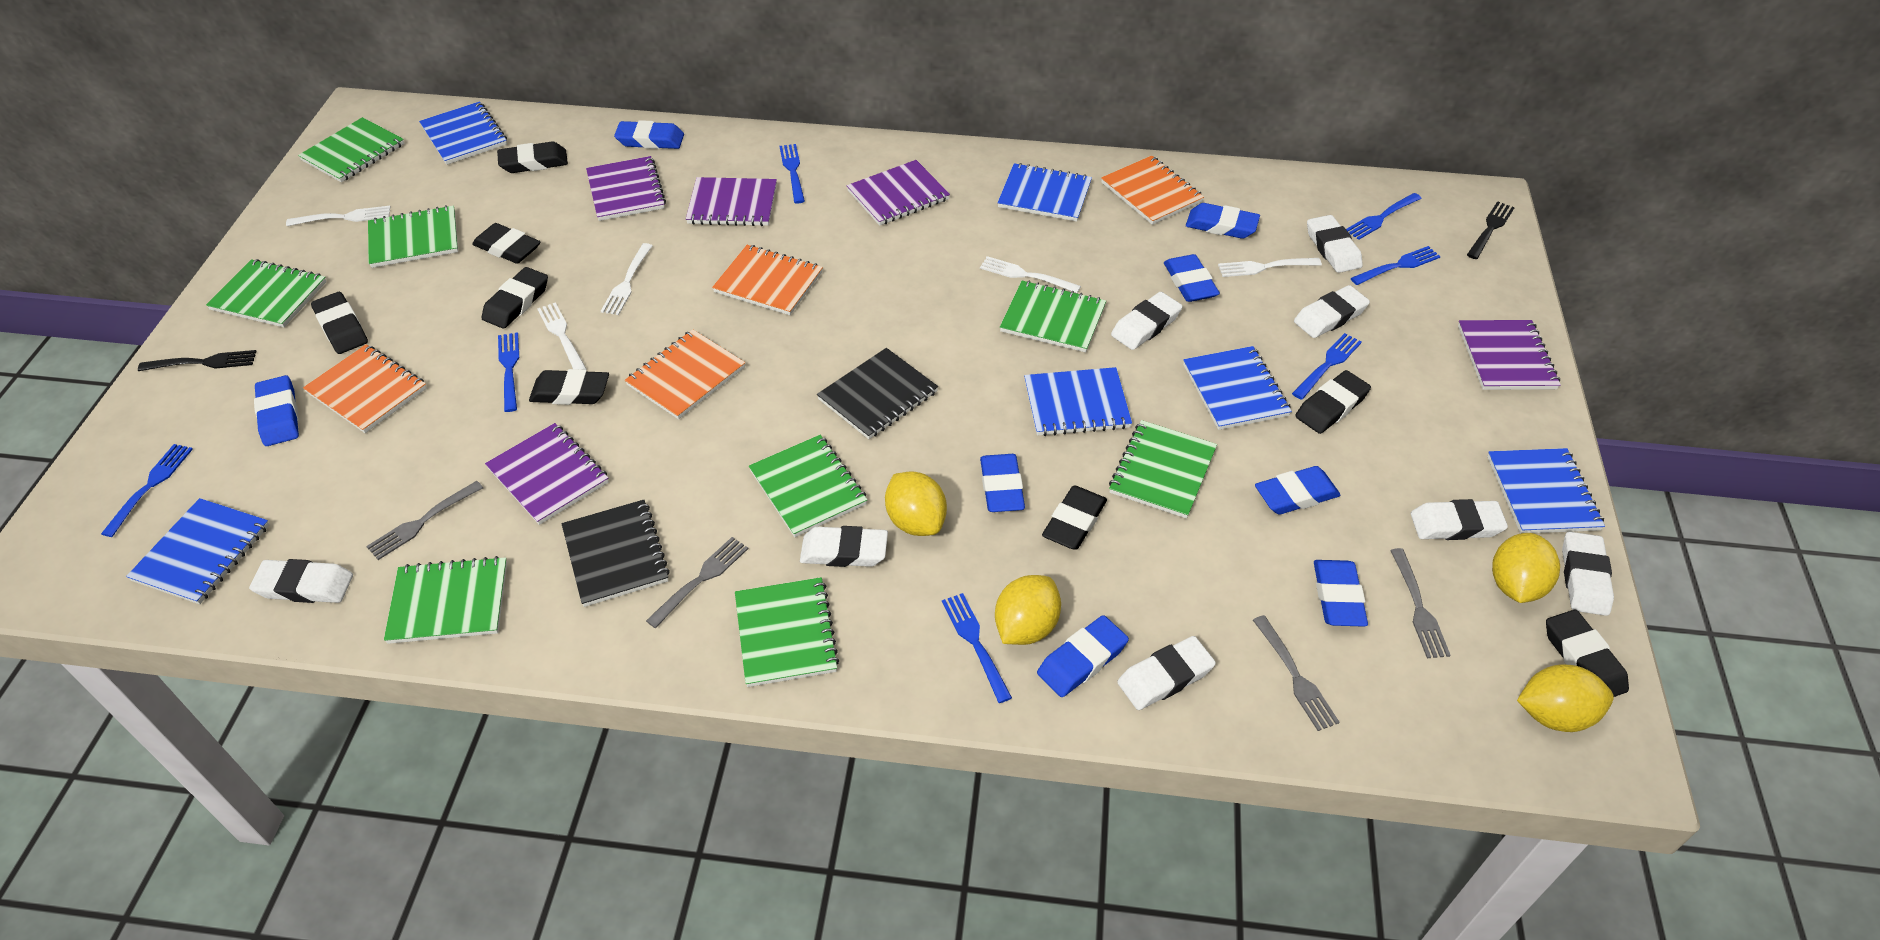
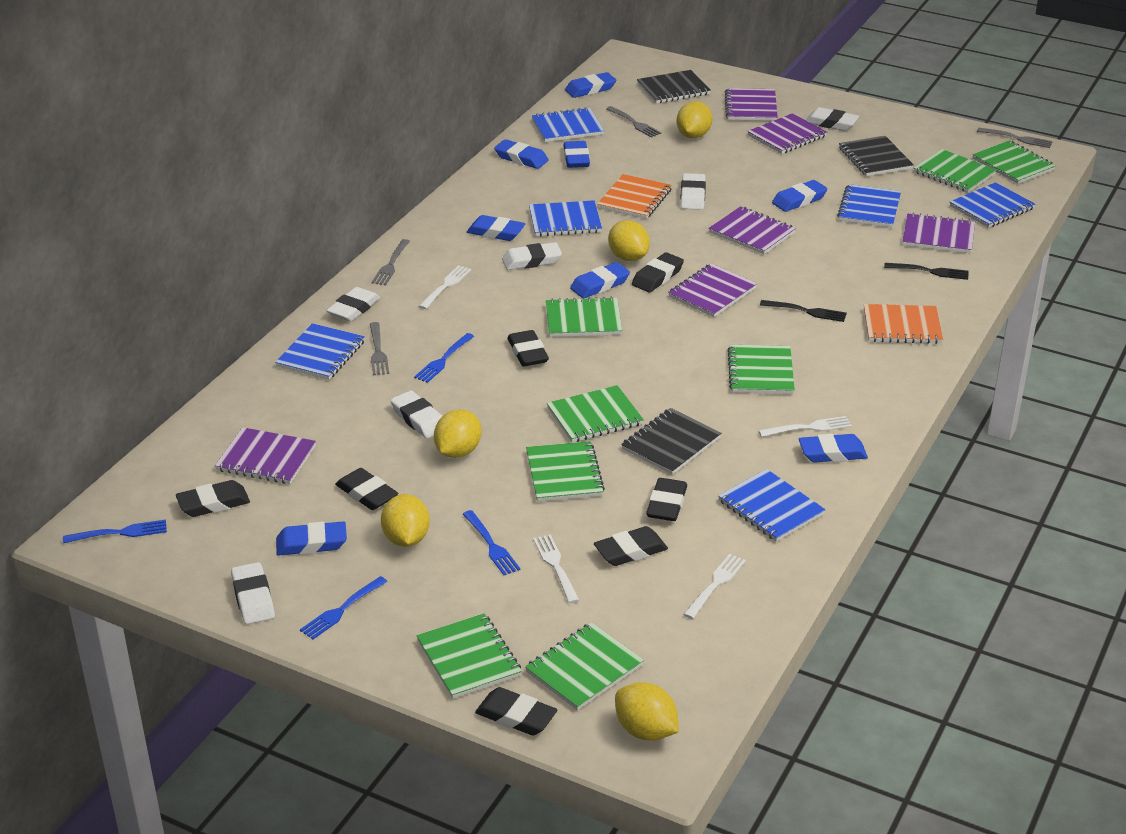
black eraser: 8 -> 7
black notebook: 2 -> 3
blue fork: 7 -> 4
orange notebook: 4 -> 2
purple notebook: 5 -> 6
white eraser: 8 -> 6
white fork: 5 -> 4
yellow lemon: 4 -> 5

